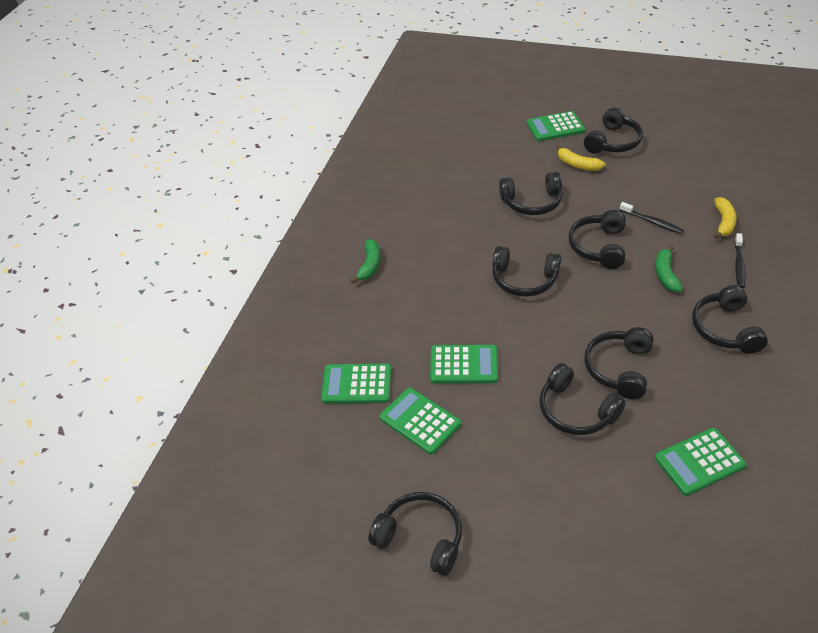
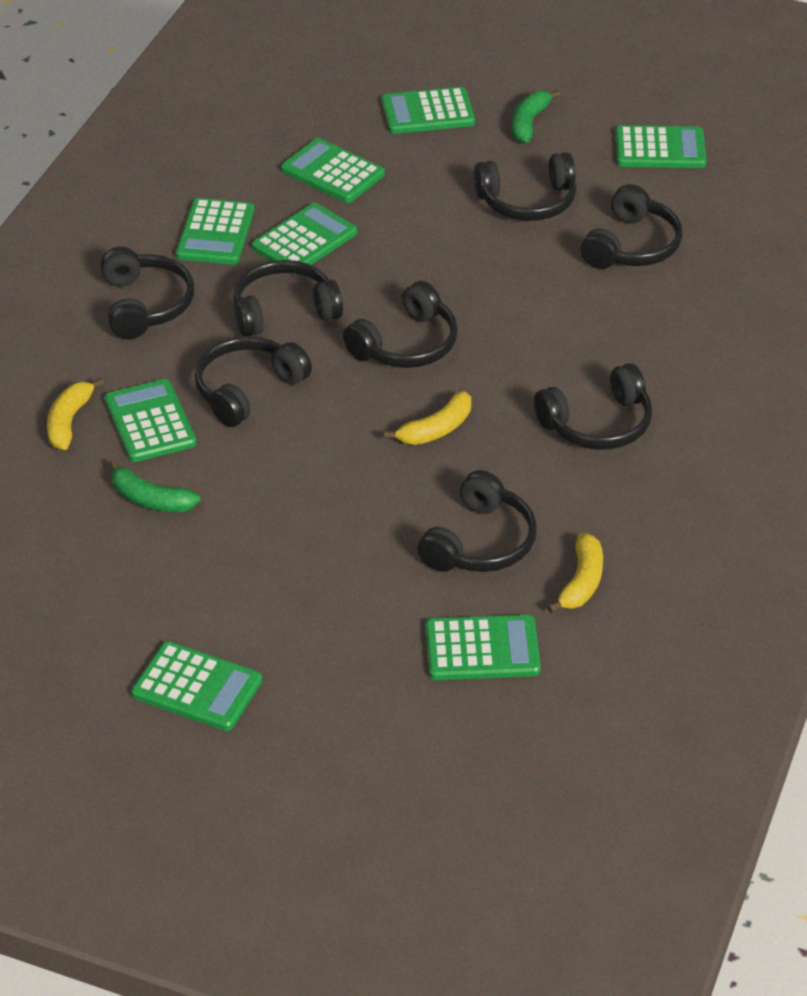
black toothbrush: 2 -> 0
green calculator: 5 -> 8
yellow banana: 2 -> 3

